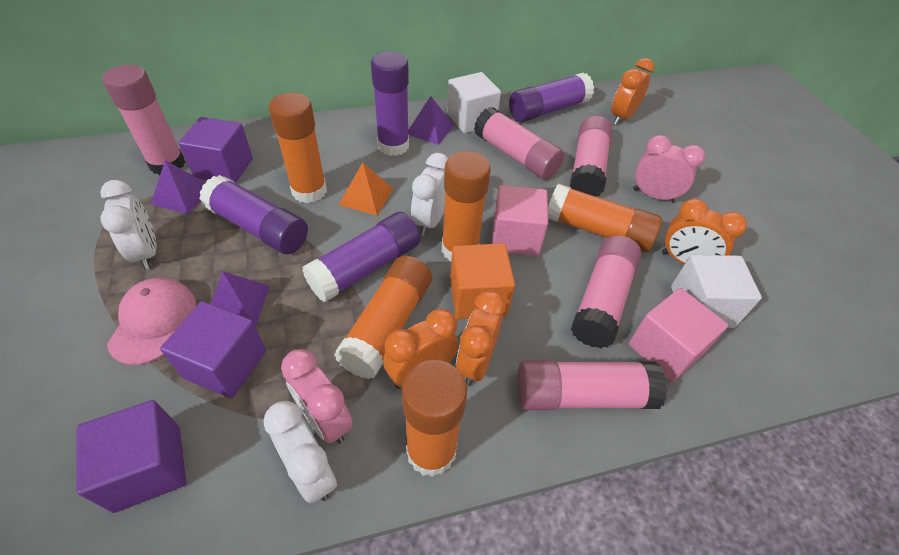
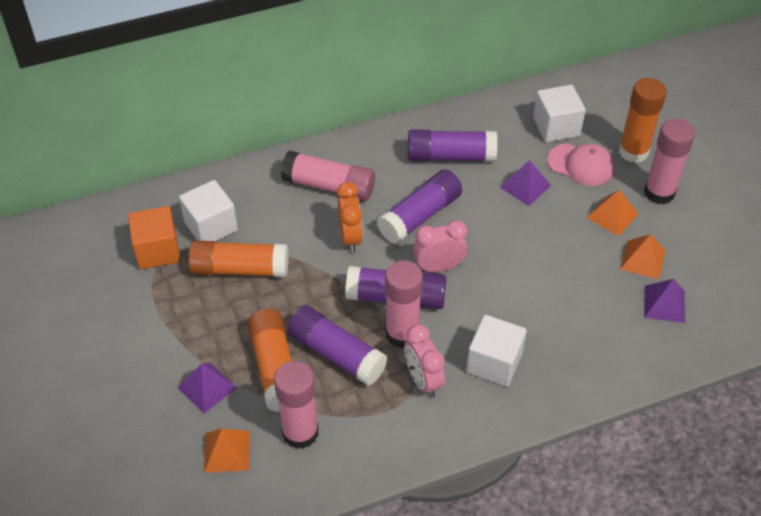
orange clock: 4 -> 1
orange glue stick: 5 -> 3
orange pyramid: 1 -> 3
pink cube: 2 -> 0
pink glue stick: 5 -> 4
purple cube: 3 -> 0
white clock: 3 -> 0
white cube: 2 -> 3

